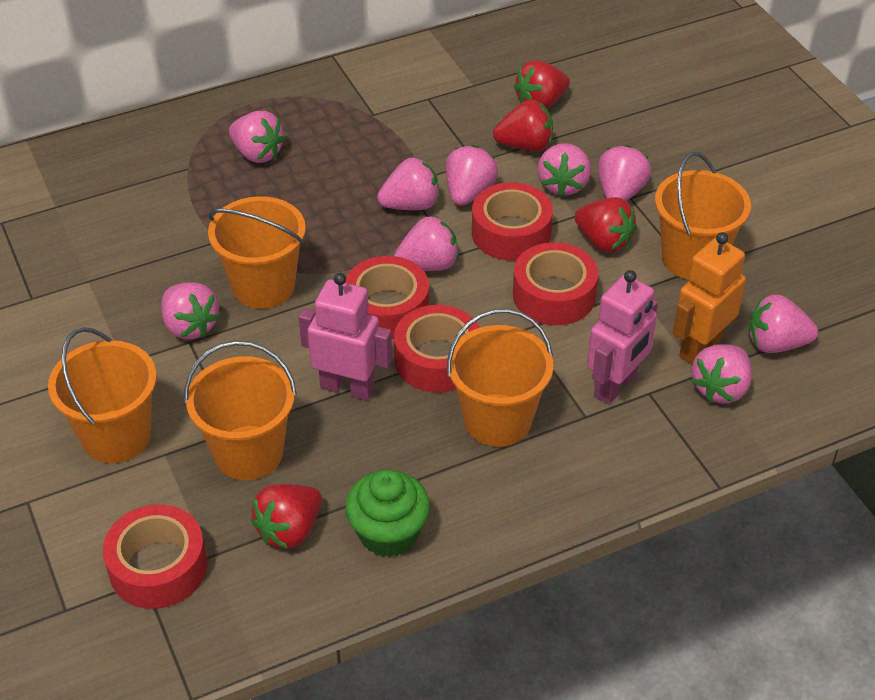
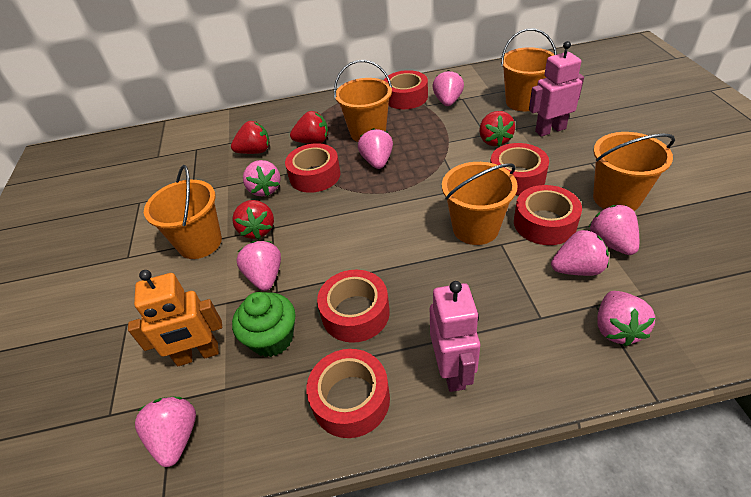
pink strawberry: 9 -> 8
red tape: 5 -> 6

